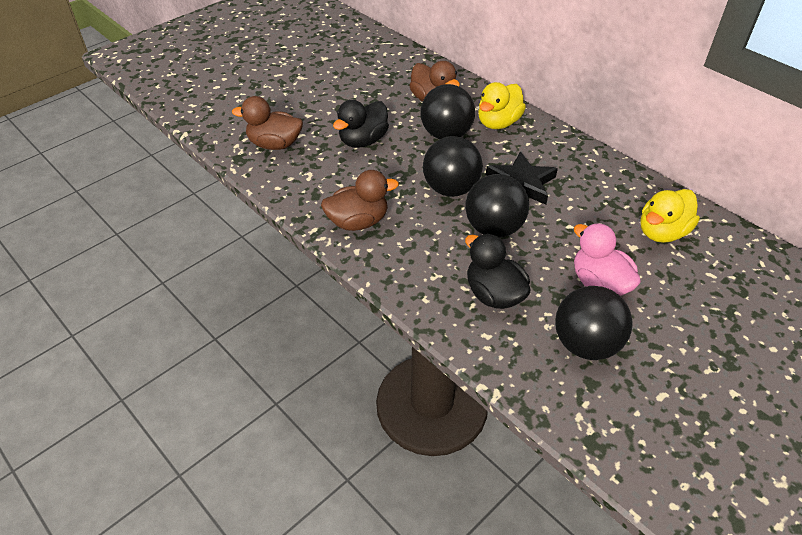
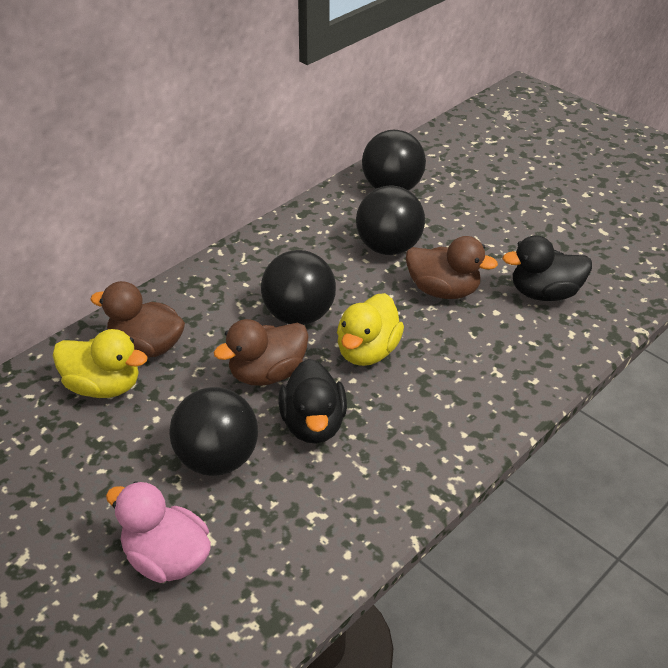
black star: 1 -> 0

